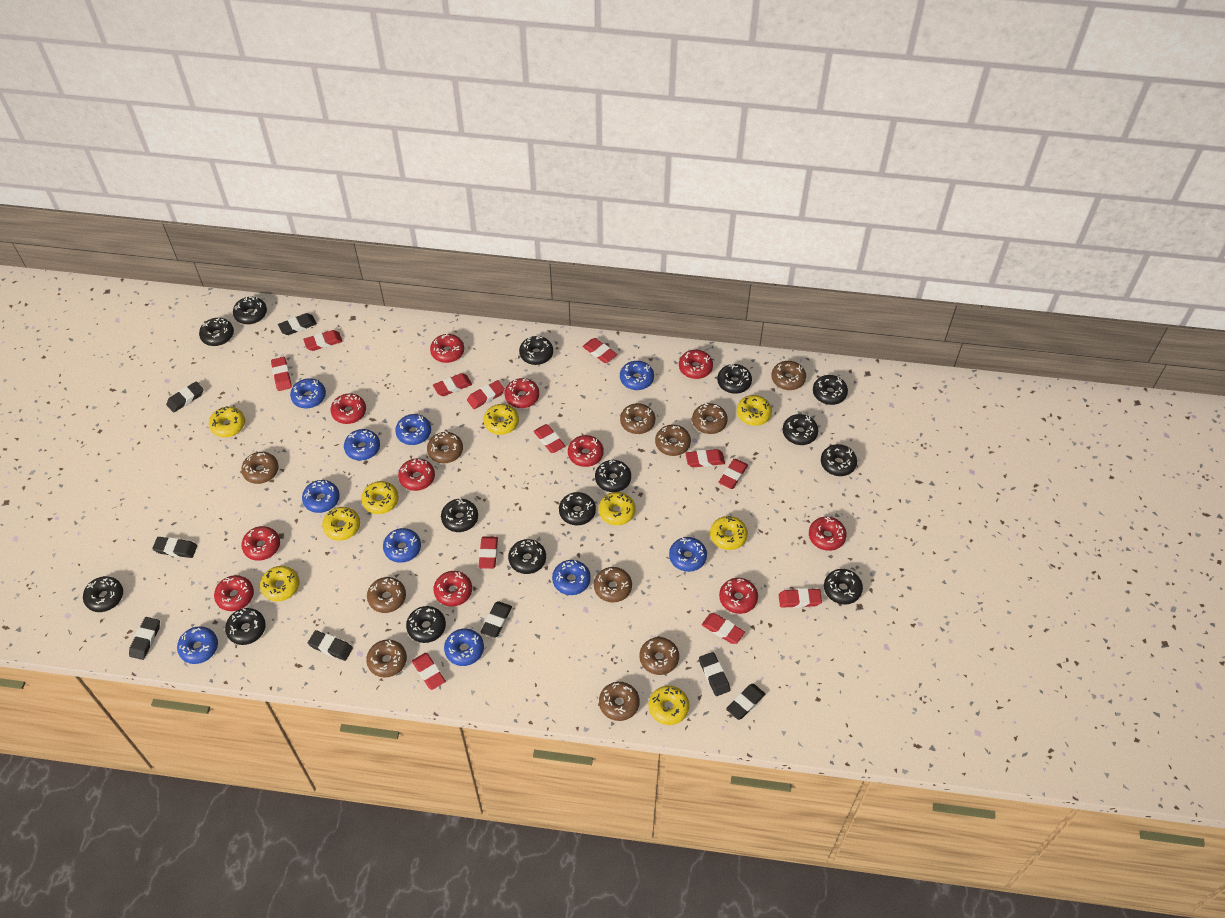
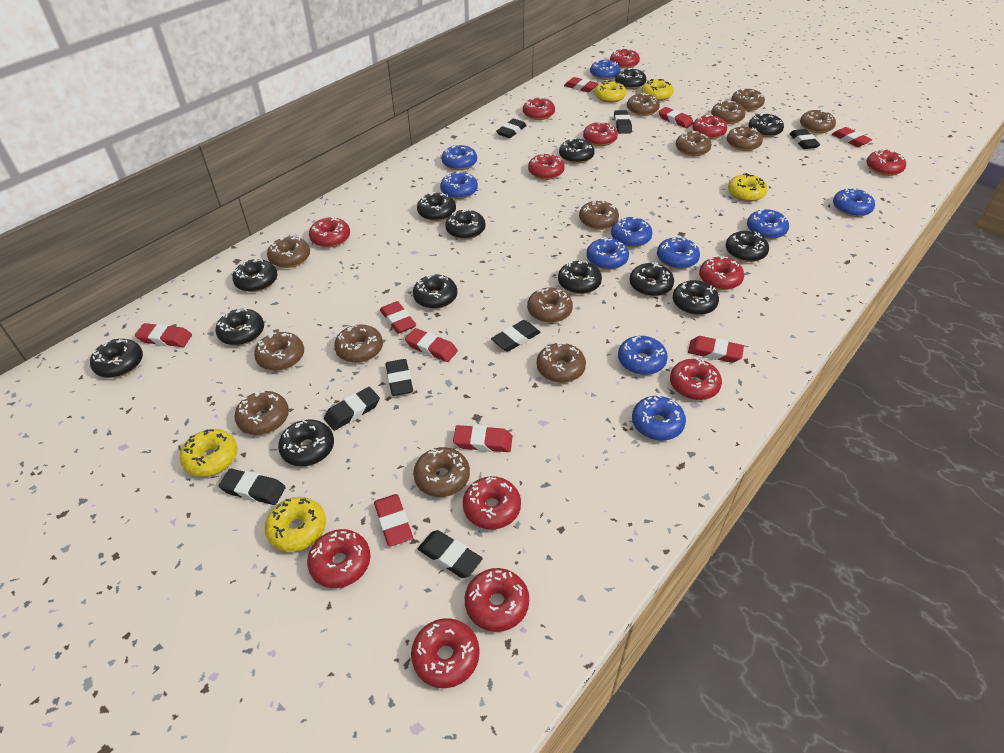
black donut: 15 -> 14
brown donut: 11 -> 14
red donut: 11 -> 13
red eraser: 12 -> 9
yellow donut: 9 -> 5

